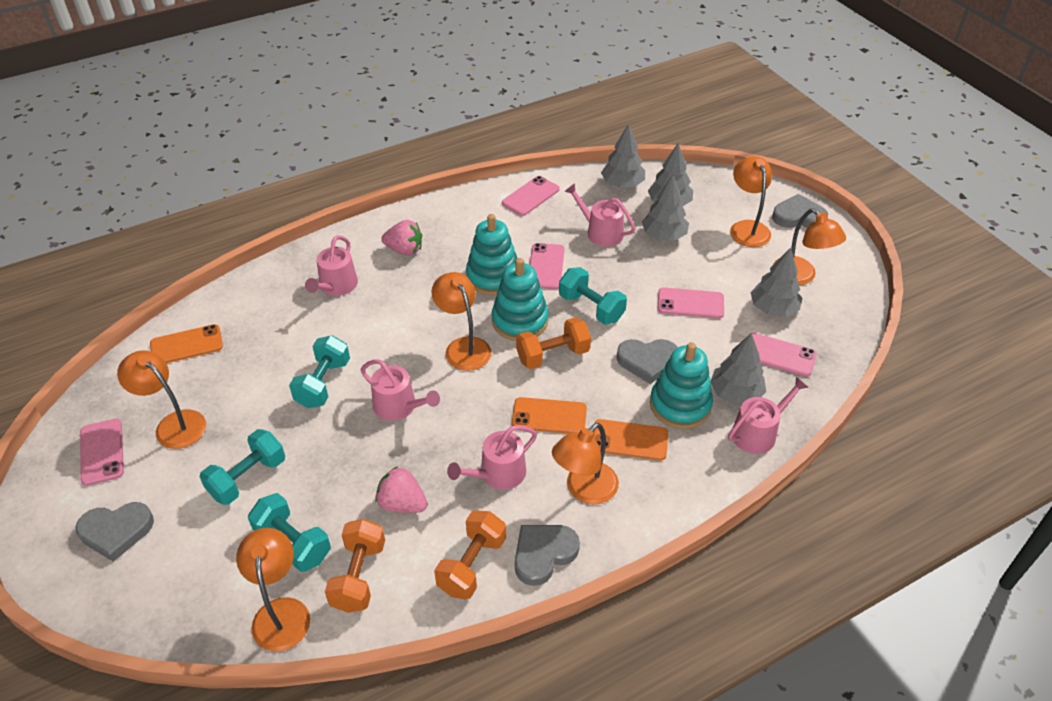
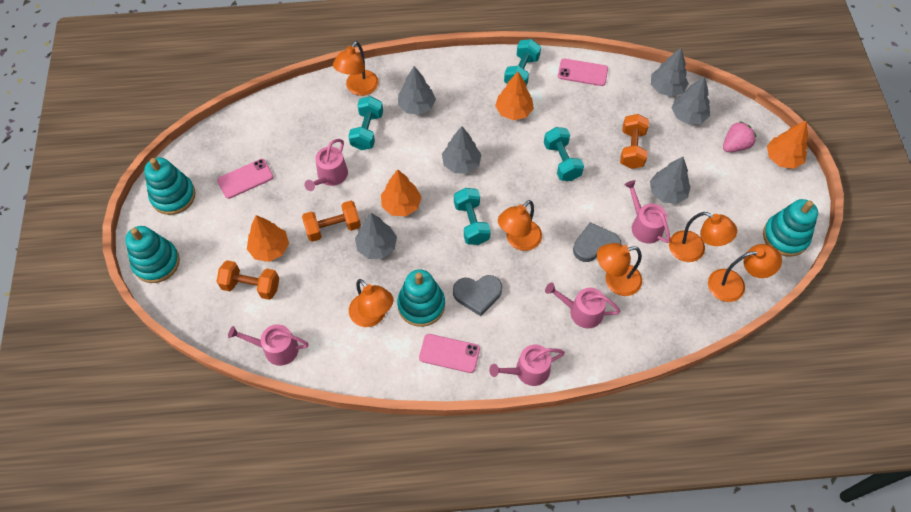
grey heart: 4 -> 2
grey tree: 5 -> 6
orange phone: 3 -> 0
orange tree: 0 -> 4
pink phone: 5 -> 3
pink strawberry: 2 -> 1
turquoise stacking toy: 3 -> 4

